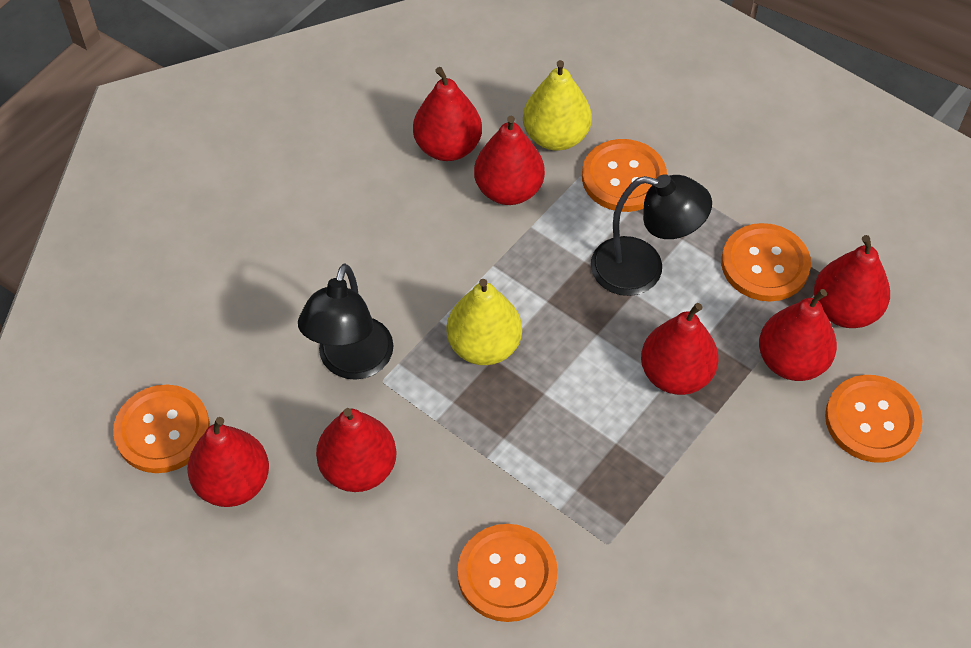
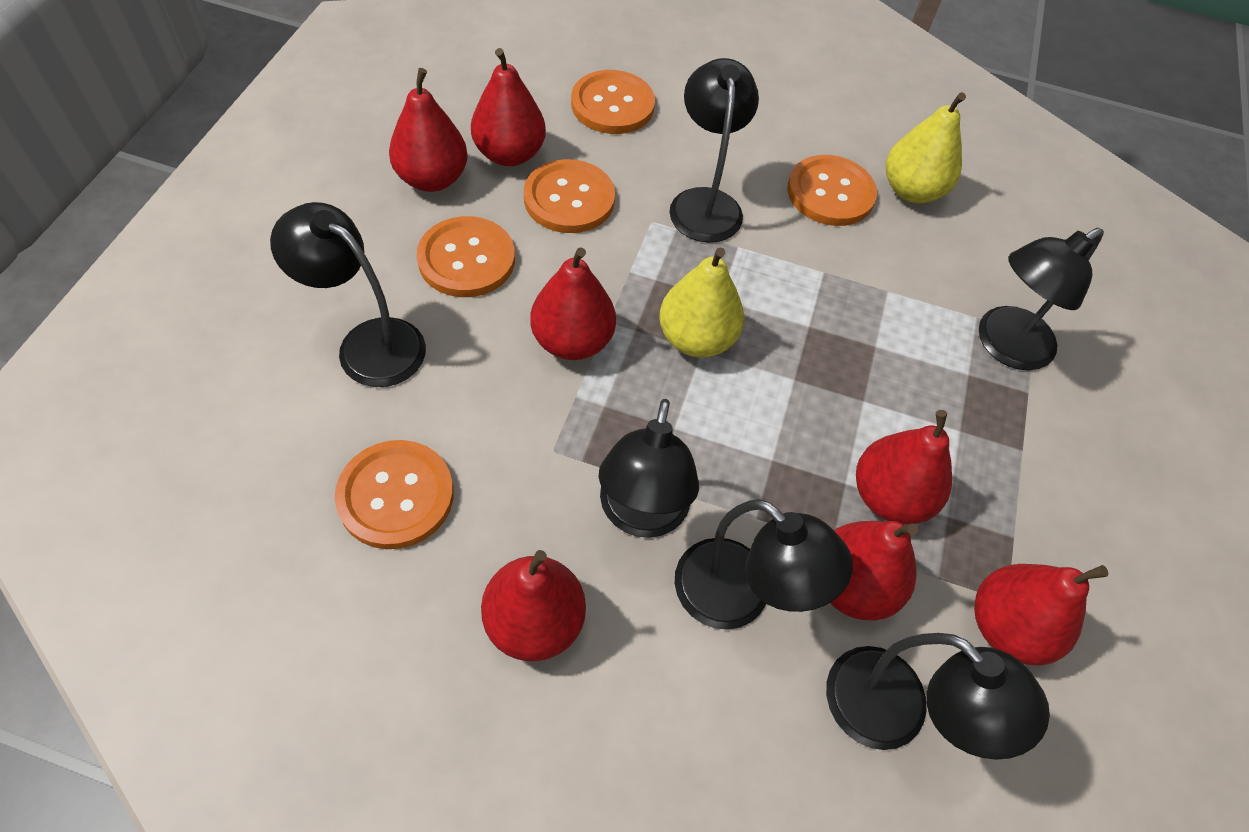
black lamp: 2 -> 6

